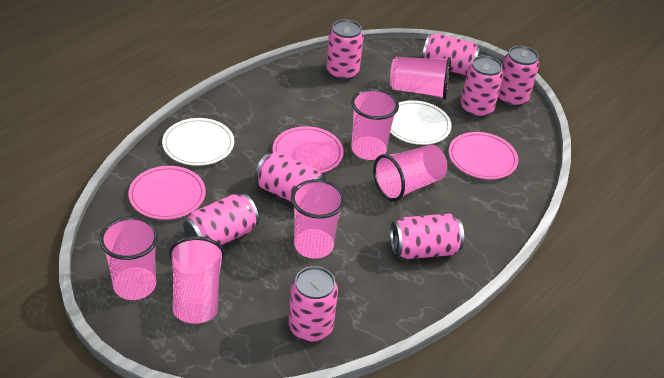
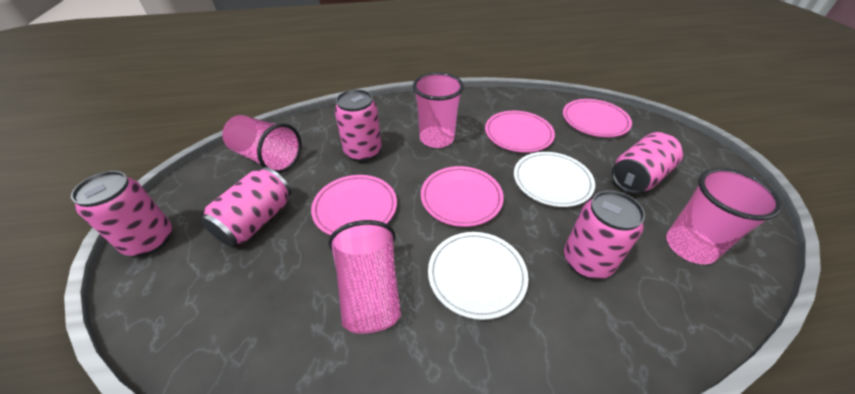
pink can: 8 -> 5
pink cup: 6 -> 4
pink plate: 3 -> 4

